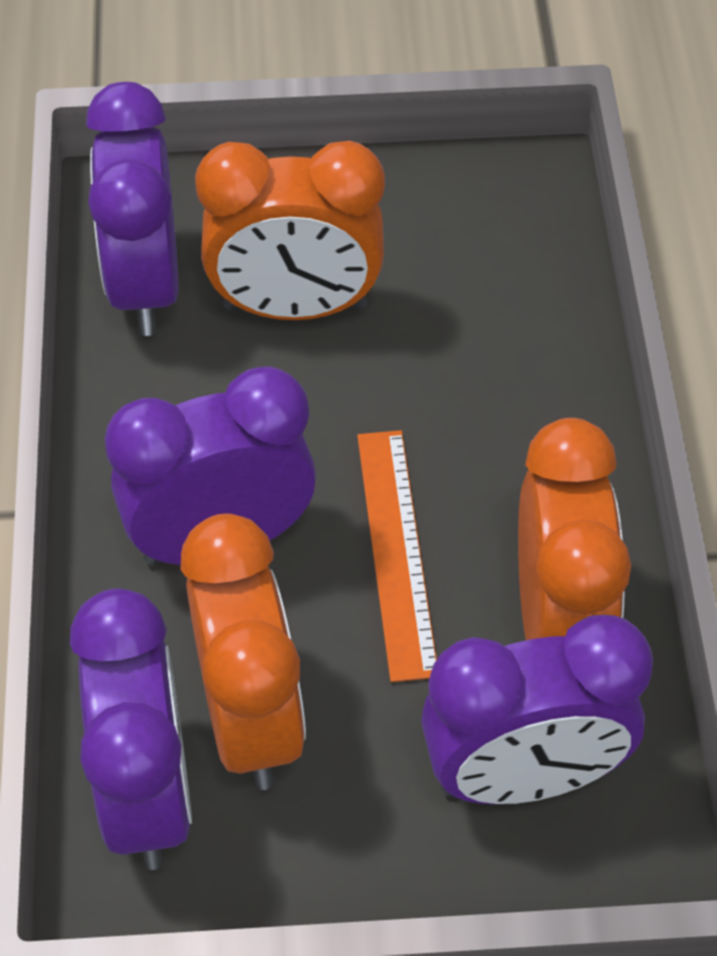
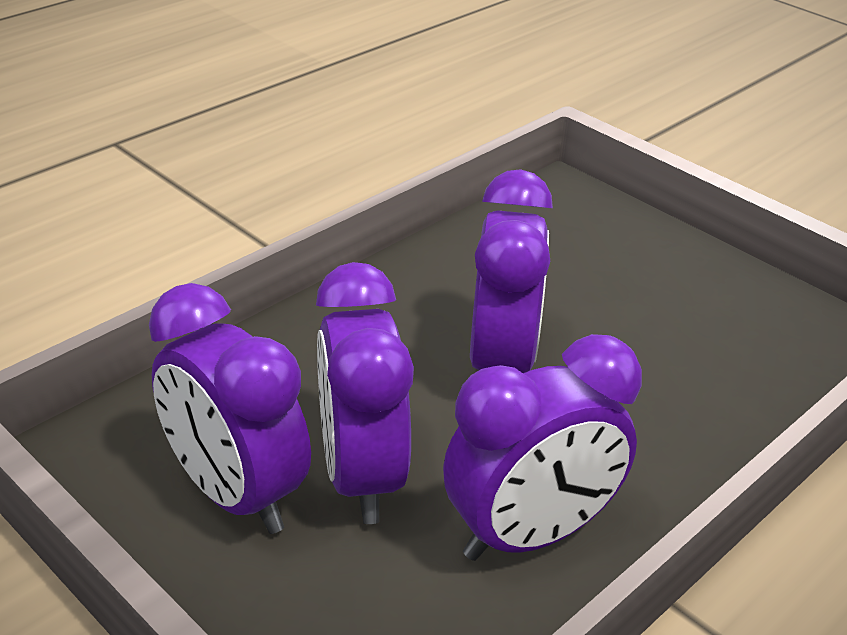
orange clock: 3 -> 0
orange ruler: 1 -> 0

